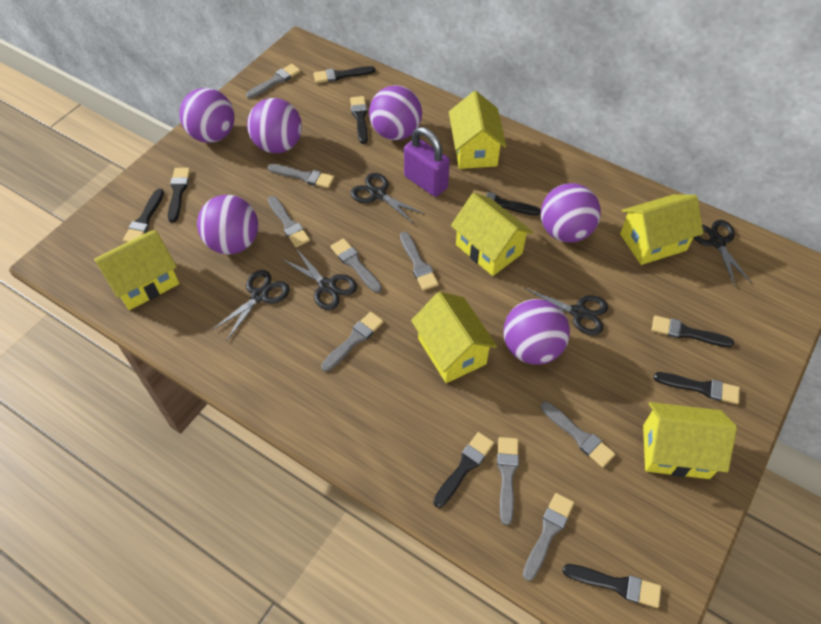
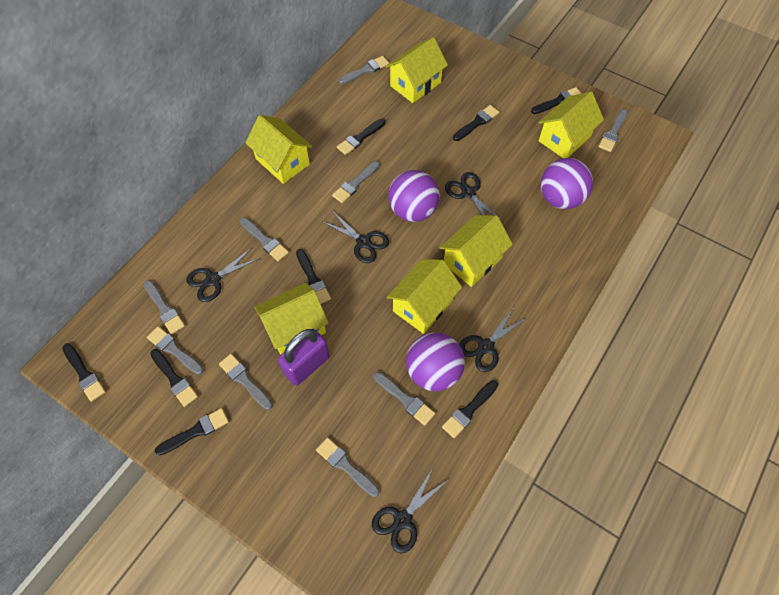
black brush: 9 -> 8
purple ball: 6 -> 3

